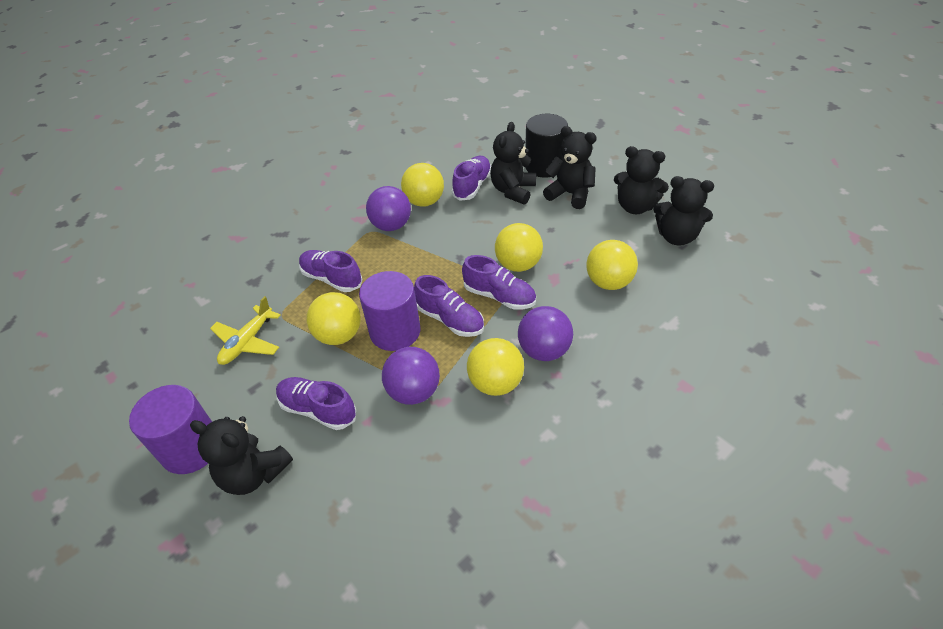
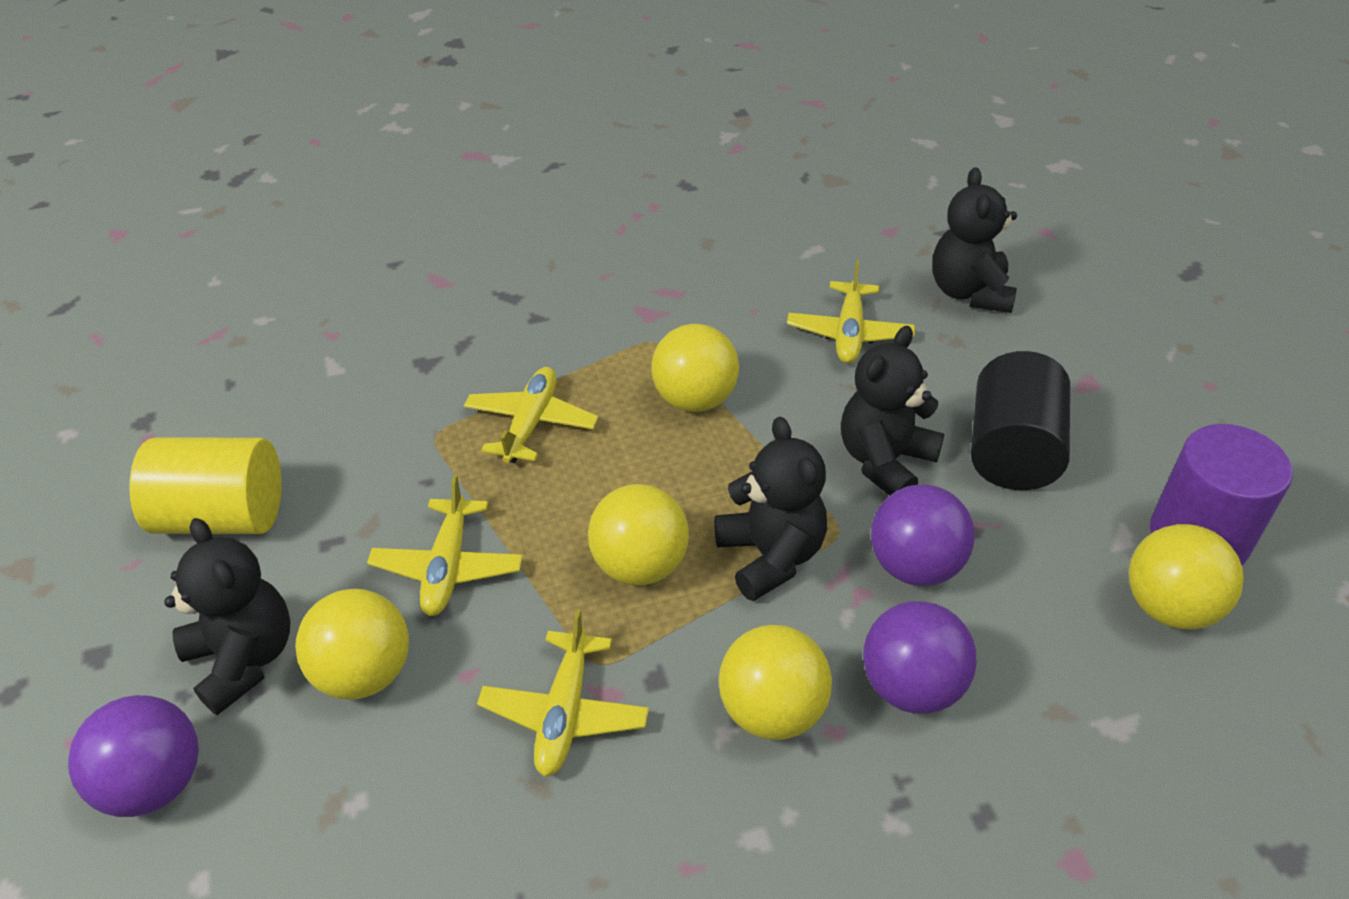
black teddy bear: 5 -> 4
purple cylinder: 2 -> 1
purple shoe: 5 -> 0
yellow cylinder: 0 -> 1
yellow plane: 1 -> 4

